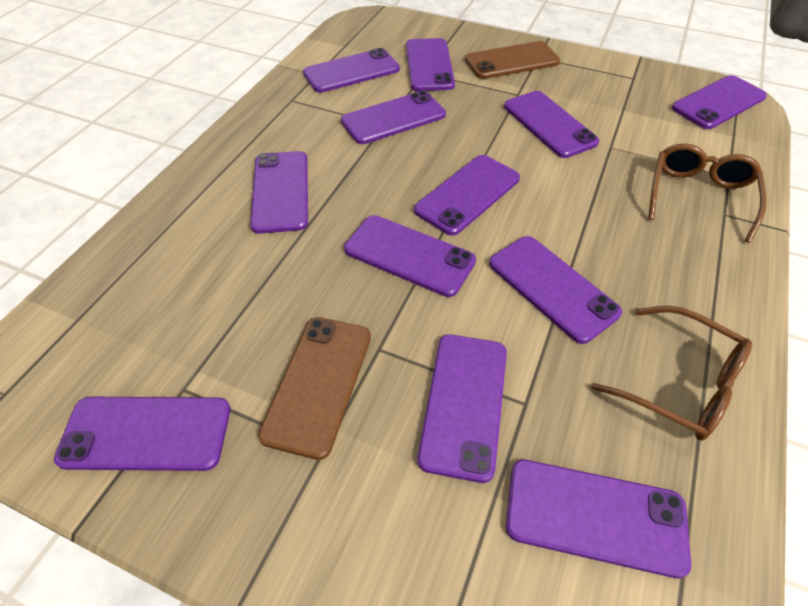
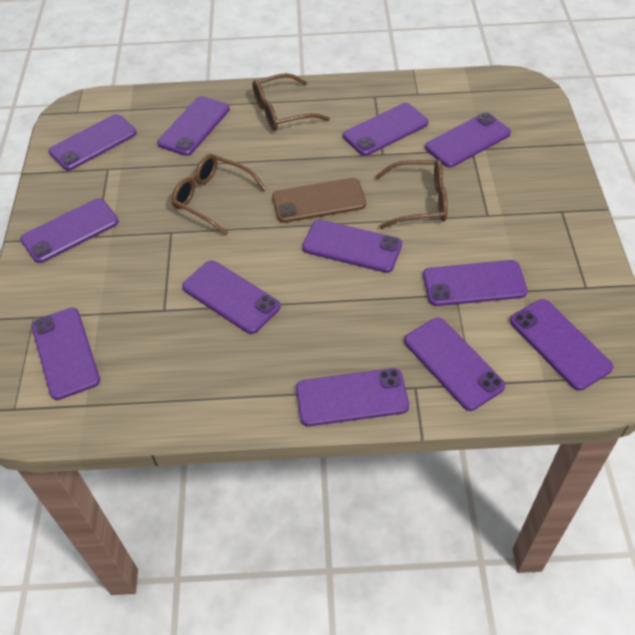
brown glasses: 2 -> 3
brown phone: 2 -> 1

